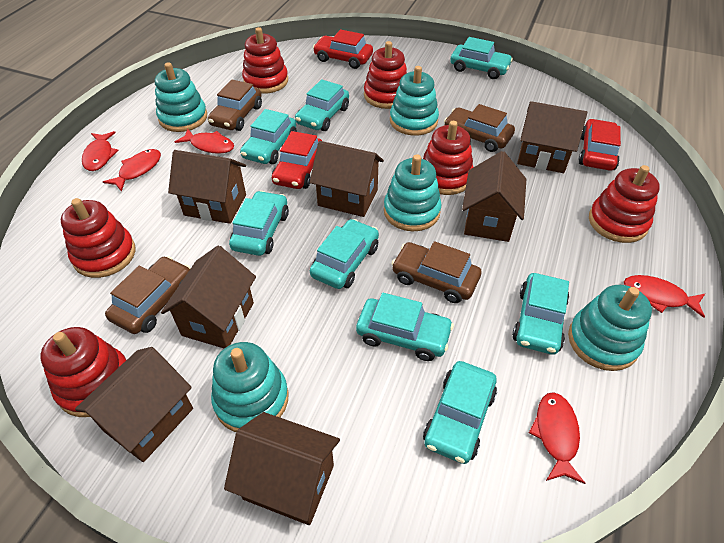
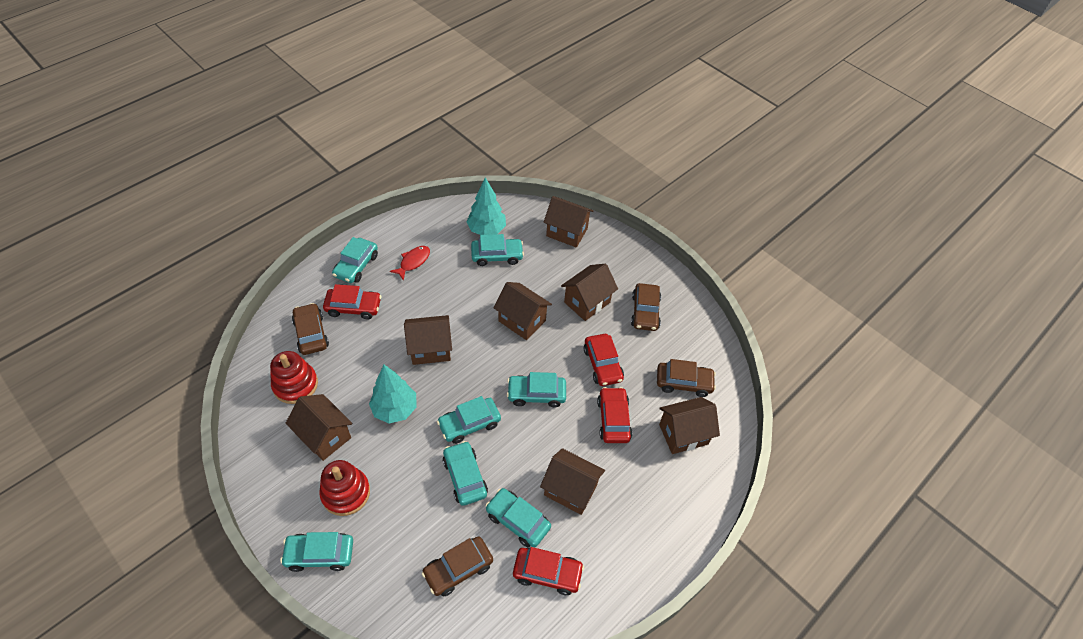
red car: 3 -> 4
red fish: 5 -> 1
red stacking toy: 6 -> 2
turquoise car: 8 -> 7
turquoise stacking toy: 5 -> 0
turquoise tree: 0 -> 2

